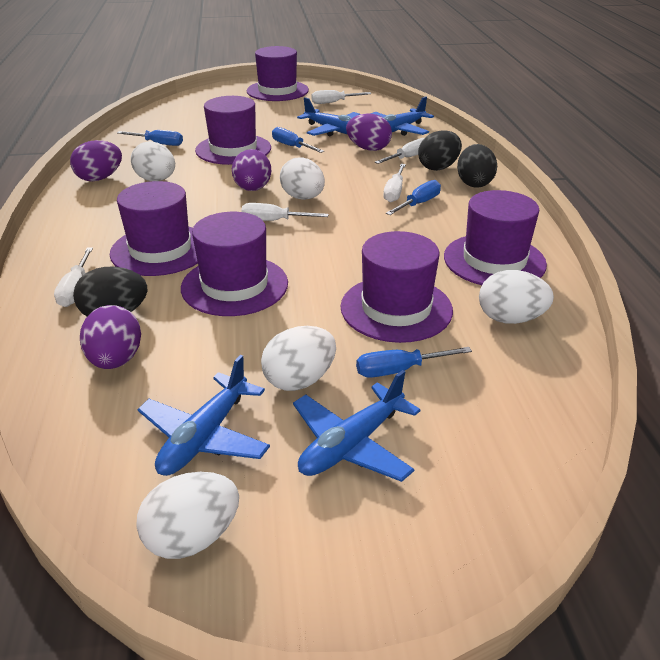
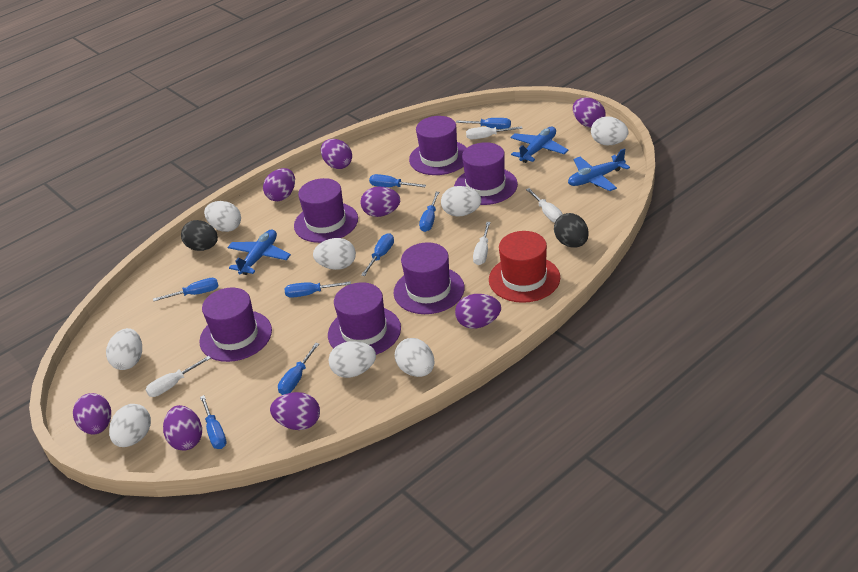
black egg: 3 -> 2
blue plane: 4 -> 3
blue screwdriver: 4 -> 8
purple egg: 4 -> 8
red hat: 0 -> 1
white egg: 5 -> 8
white screwdriver: 5 -> 4

